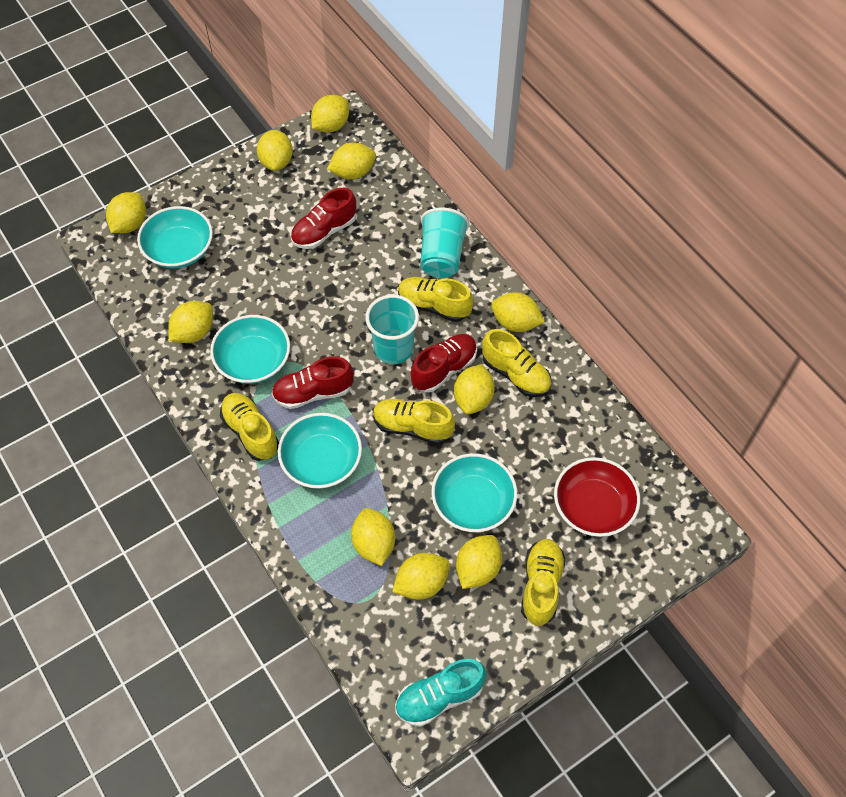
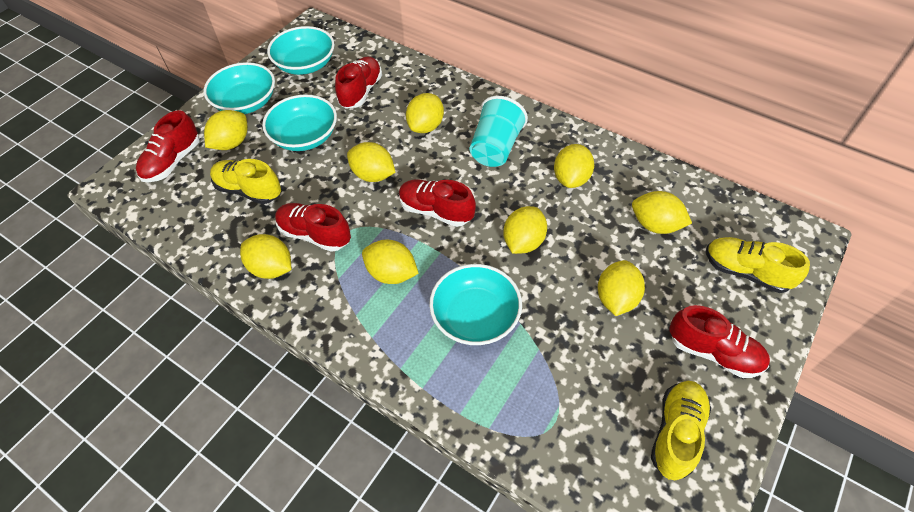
red bowl: 1 -> 0
red shoe: 3 -> 5
turquoise cup: 2 -> 1
turquoise shoe: 1 -> 0
yellow lemon: 10 -> 9
yellow shoe: 5 -> 3

